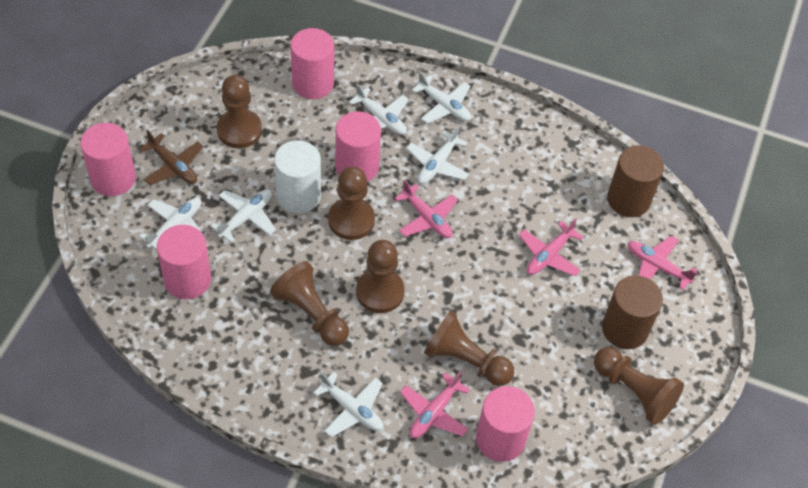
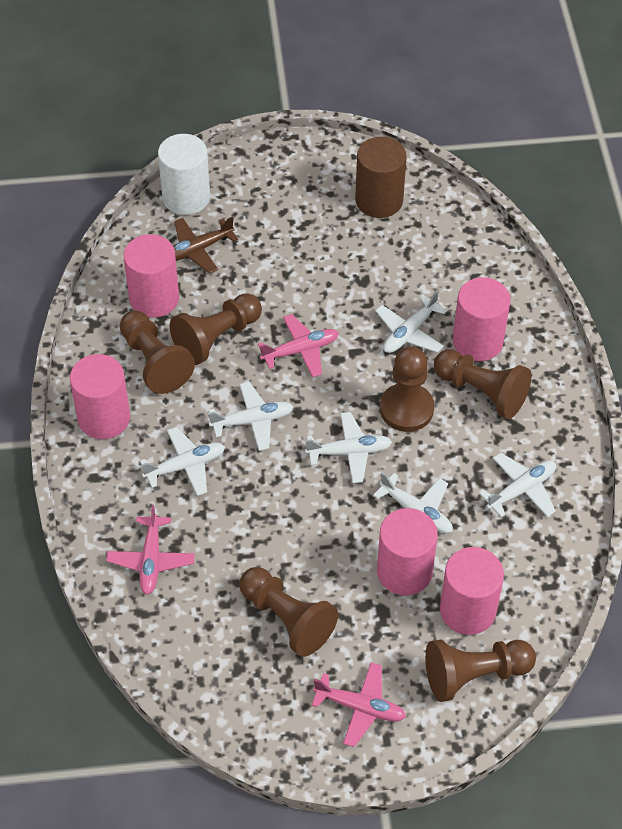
brown cylinder: 2 -> 1
pink plane: 4 -> 3

